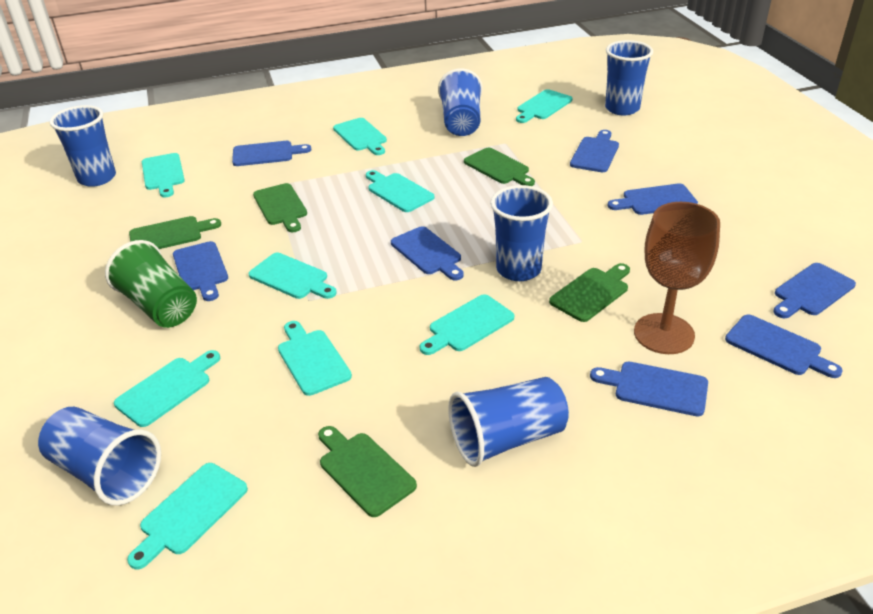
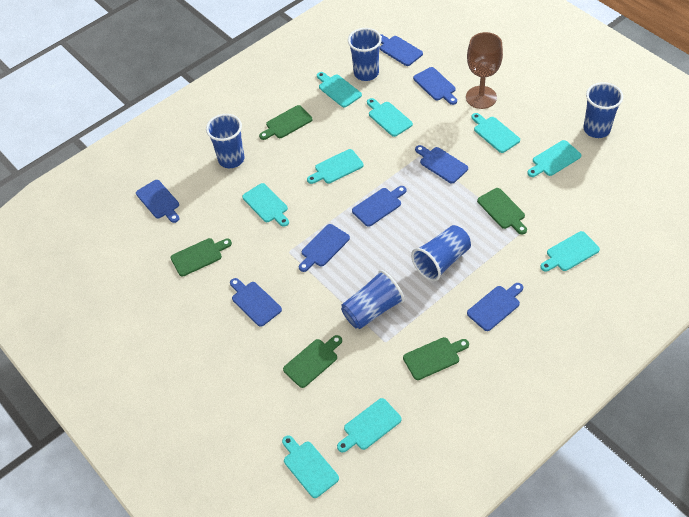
blue cup: 6 -> 5
green cup: 1 -> 0

